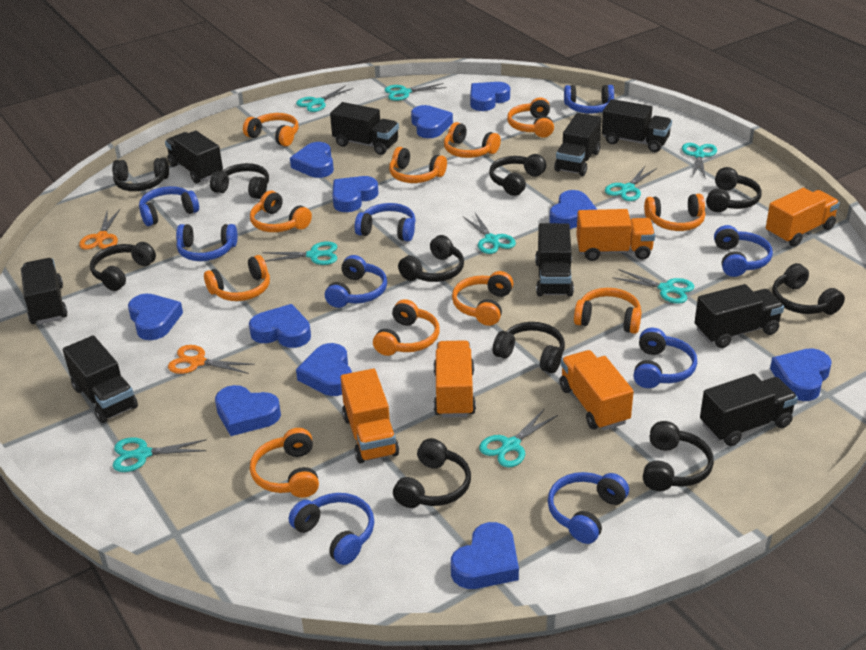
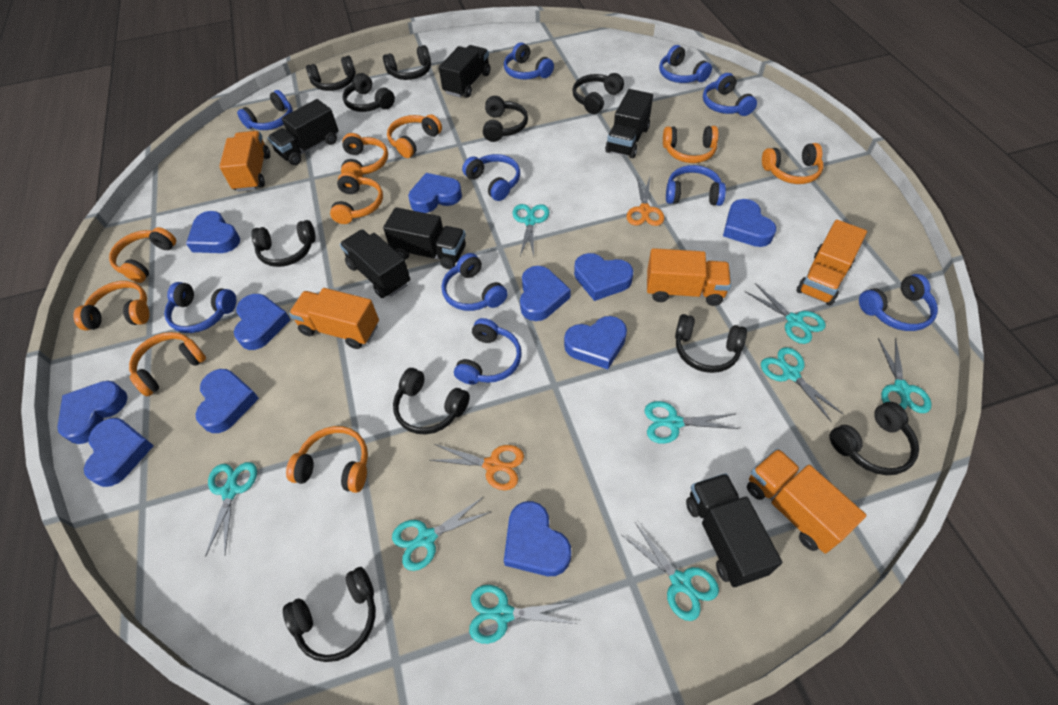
black truck: 9 -> 6
blue headphones: 9 -> 10
orange headphones: 11 -> 9

